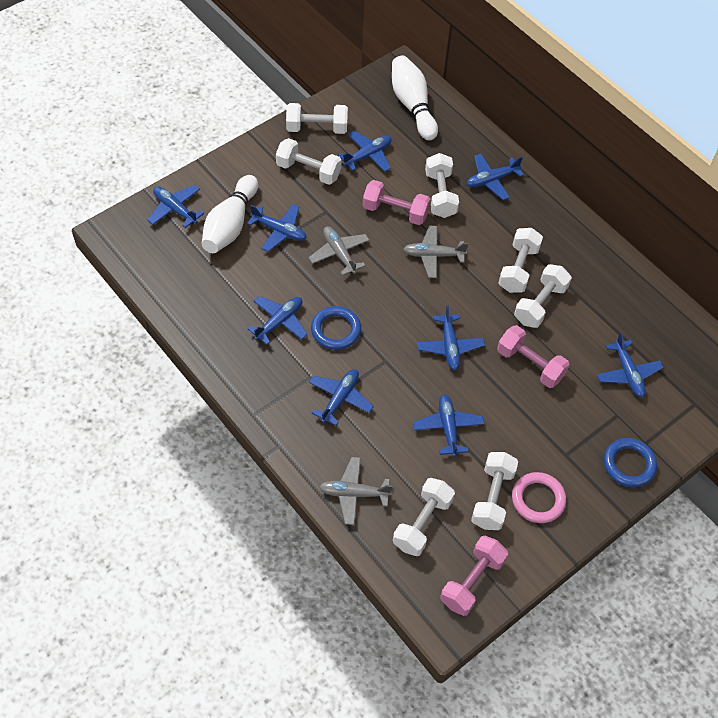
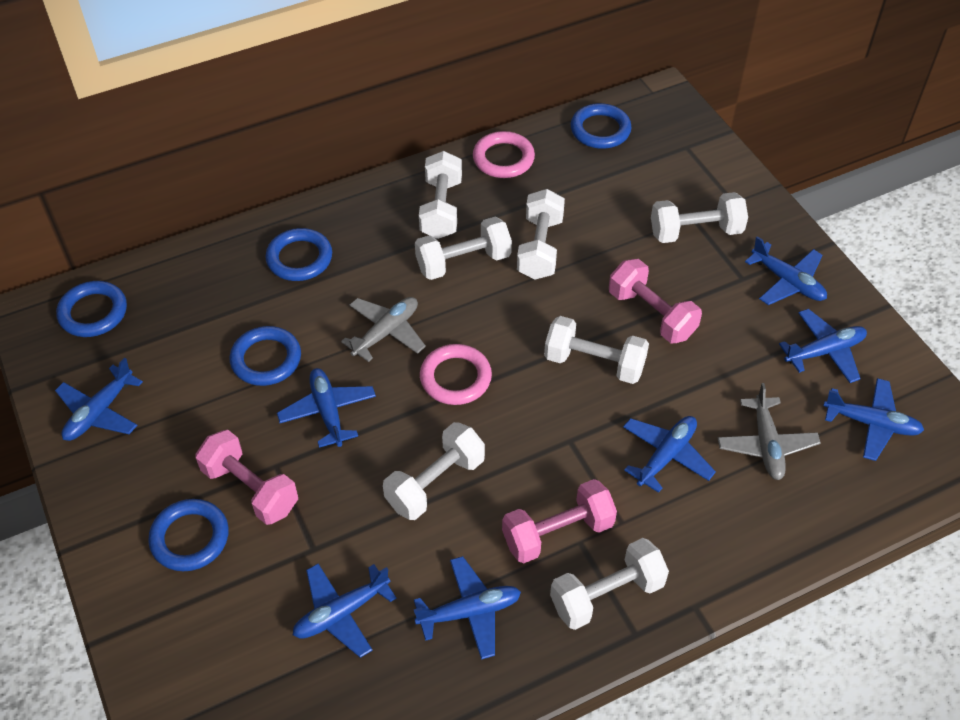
blue plane: 9 -> 8
blue ring: 2 -> 5
grey plane: 3 -> 2
pink ring: 1 -> 2
white bowling pin: 2 -> 0

